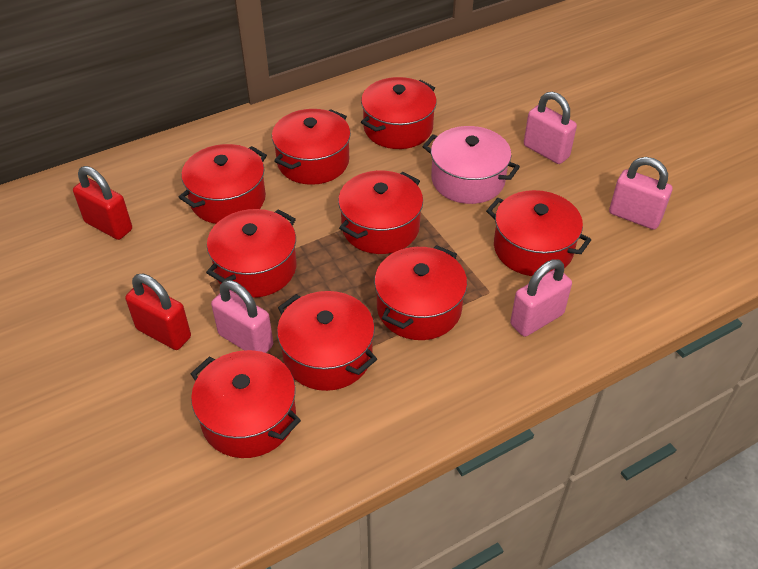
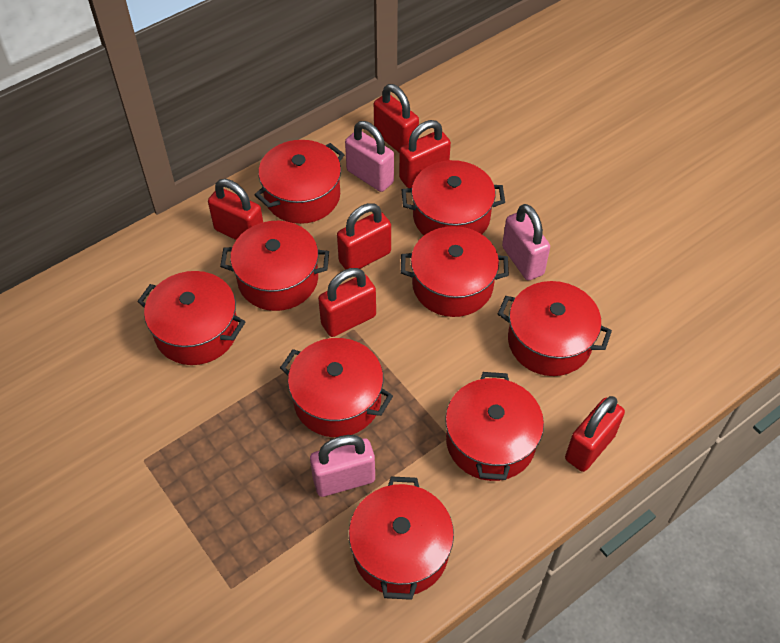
pink padlock: 4 -> 3
pink pot: 1 -> 0
red padlock: 2 -> 6

